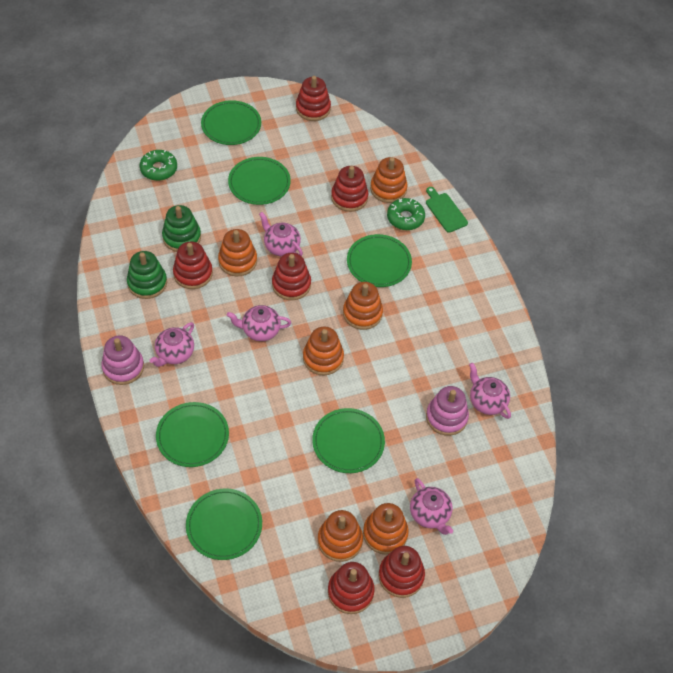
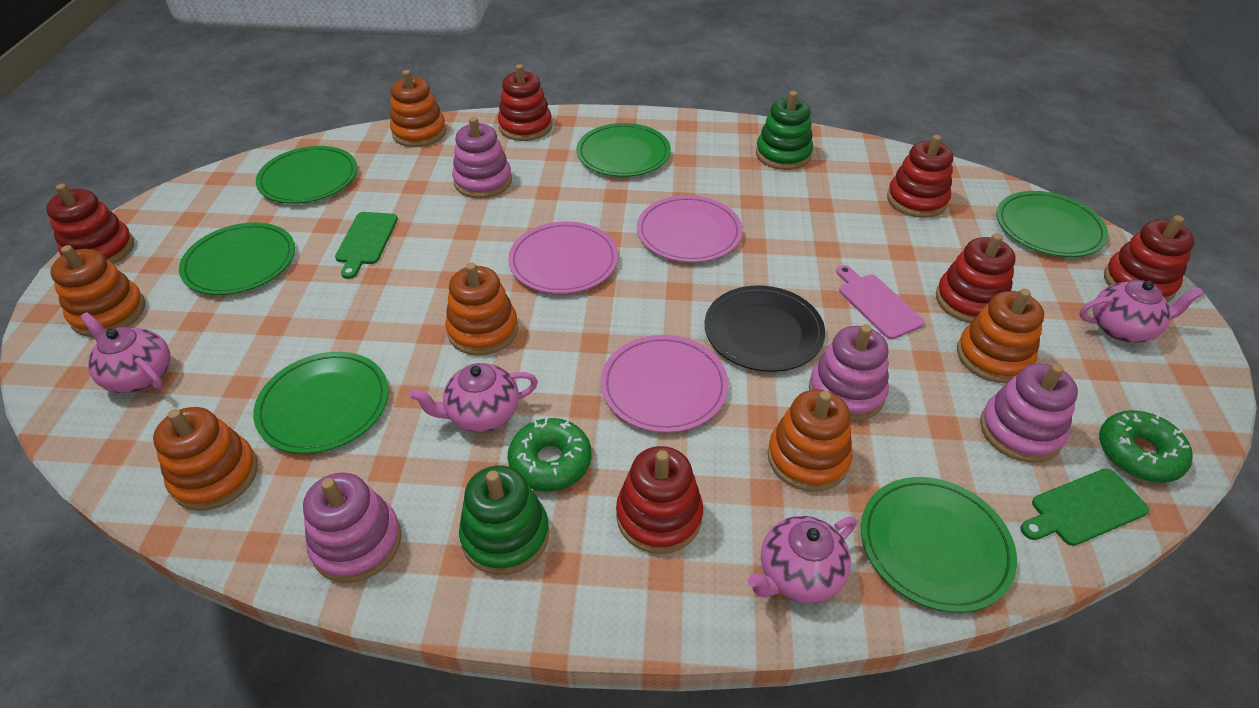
black plate: 0 -> 1
green cutting board: 1 -> 2
pink cutting board: 0 -> 1
pink plate: 0 -> 3
pink stacking toy: 2 -> 4
pink teapot: 5 -> 4

